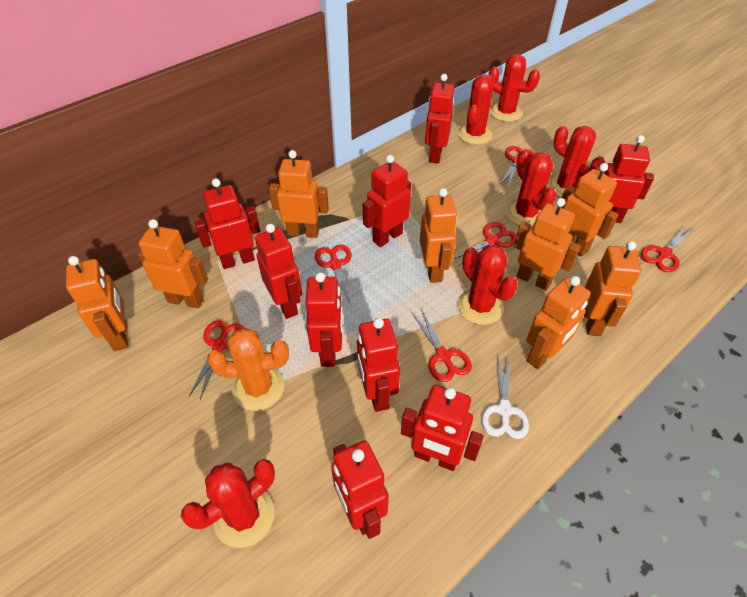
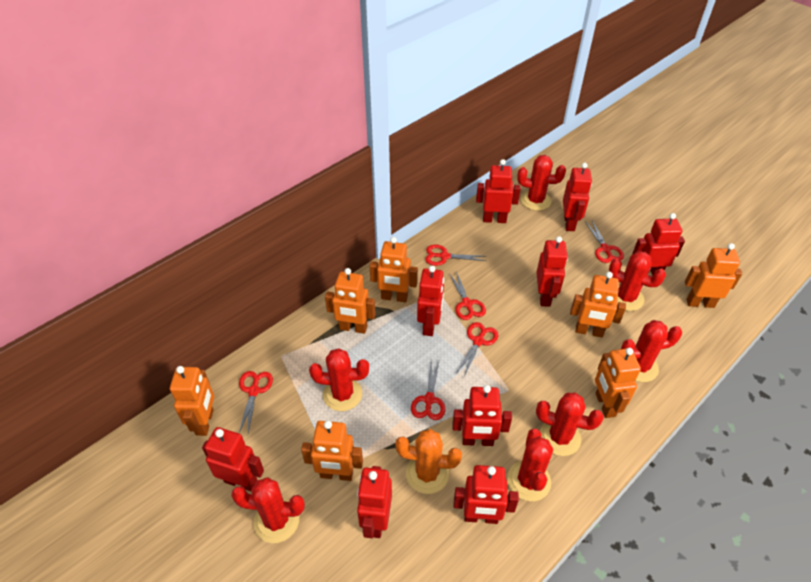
orange robot: 8 -> 7
red cactus: 6 -> 7
white scissors: 1 -> 0

